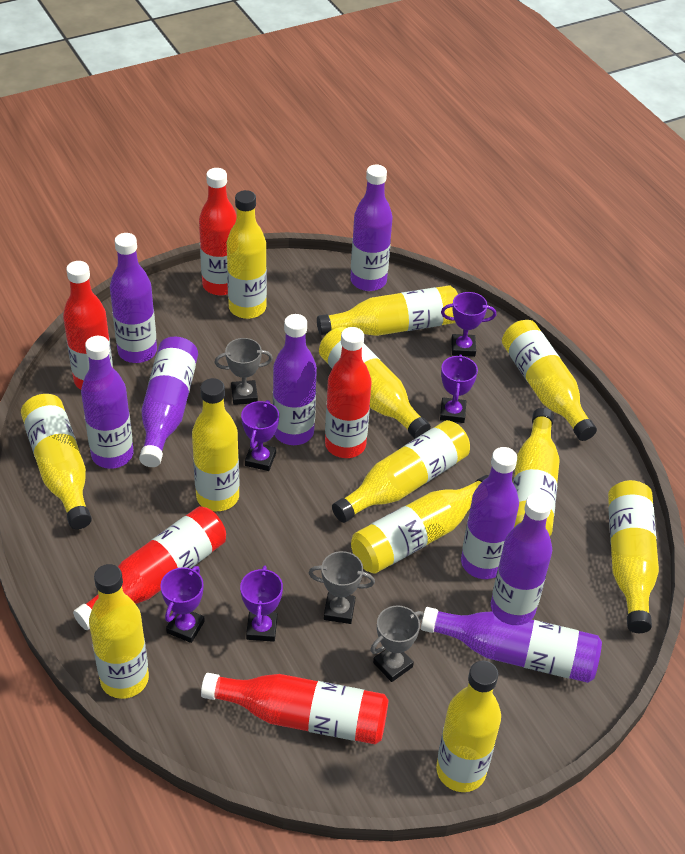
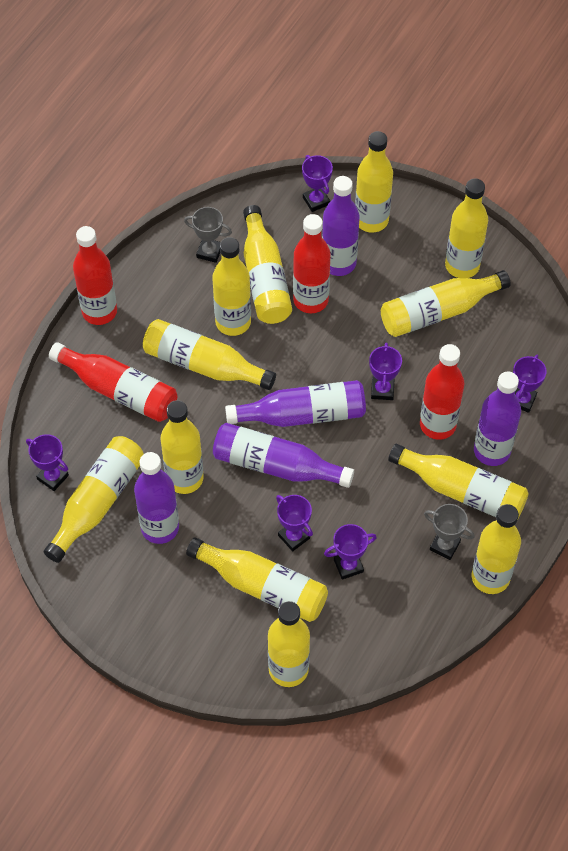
grey trophy: 3 -> 2
purple bottle: 8 -> 5
purple trophy: 5 -> 6
red bottle: 5 -> 4

